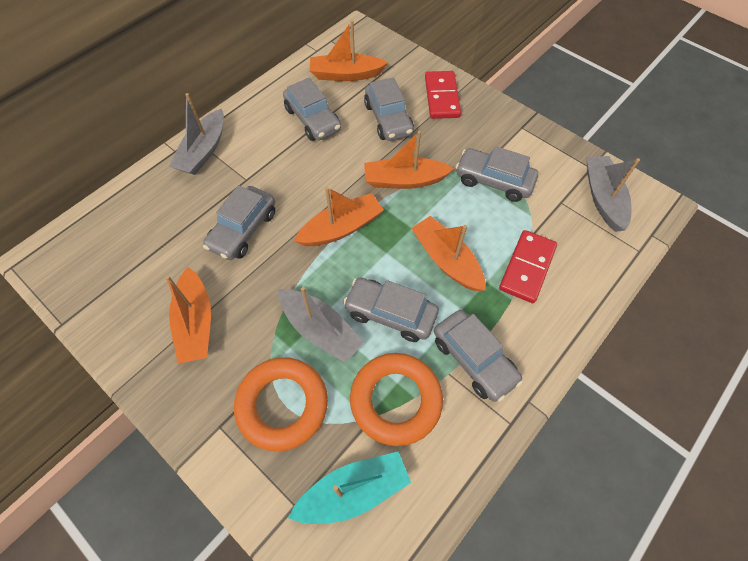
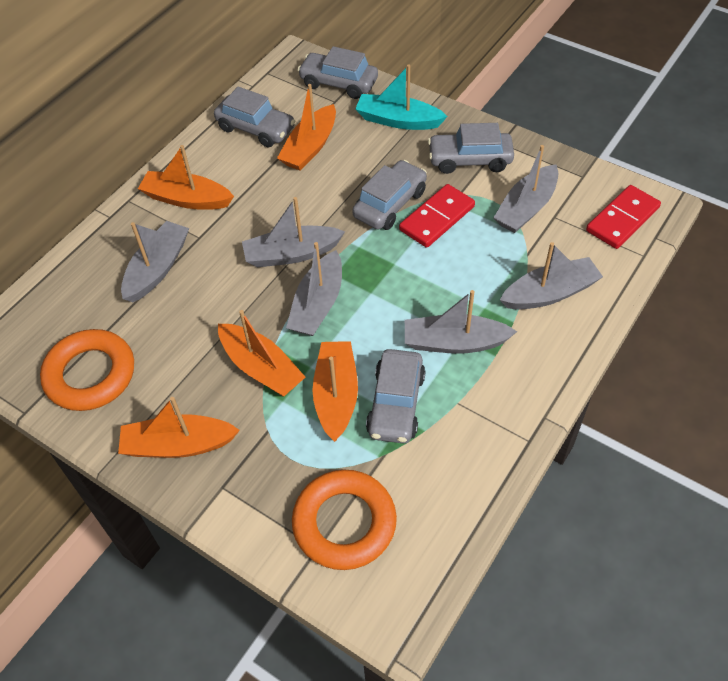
grey boat: 3 -> 6
grey car: 6 -> 5

